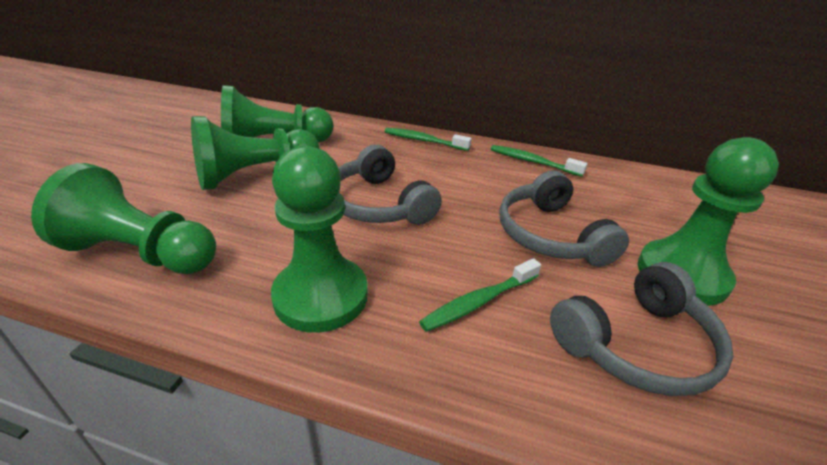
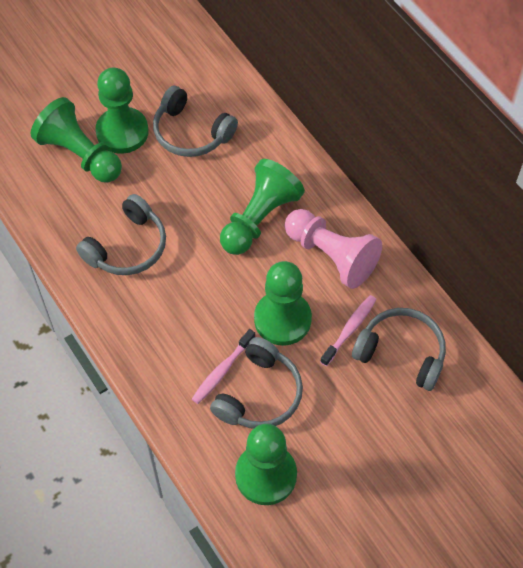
green toothbrush: 3 -> 0
grey headphones: 3 -> 4
pink pawn: 0 -> 1
pink toothbrush: 0 -> 2

